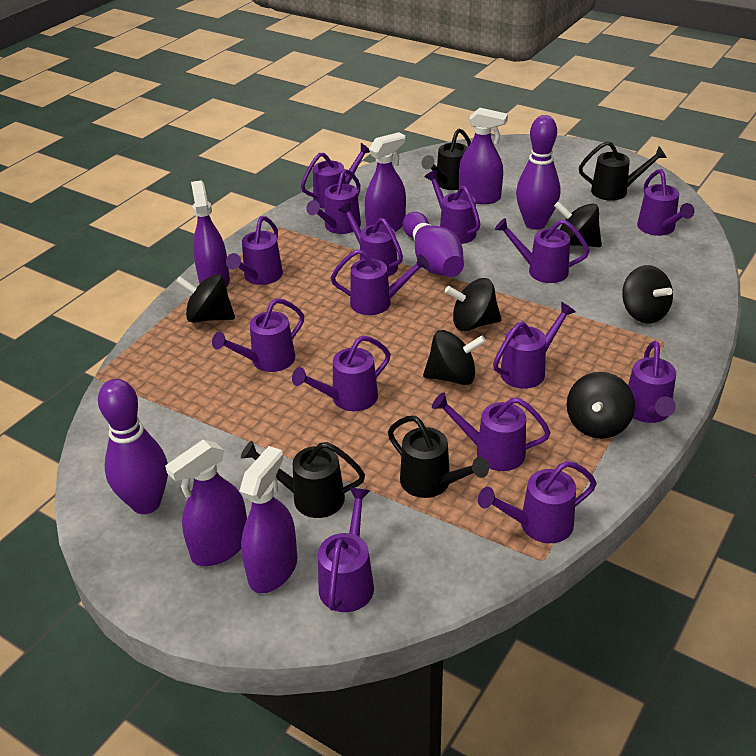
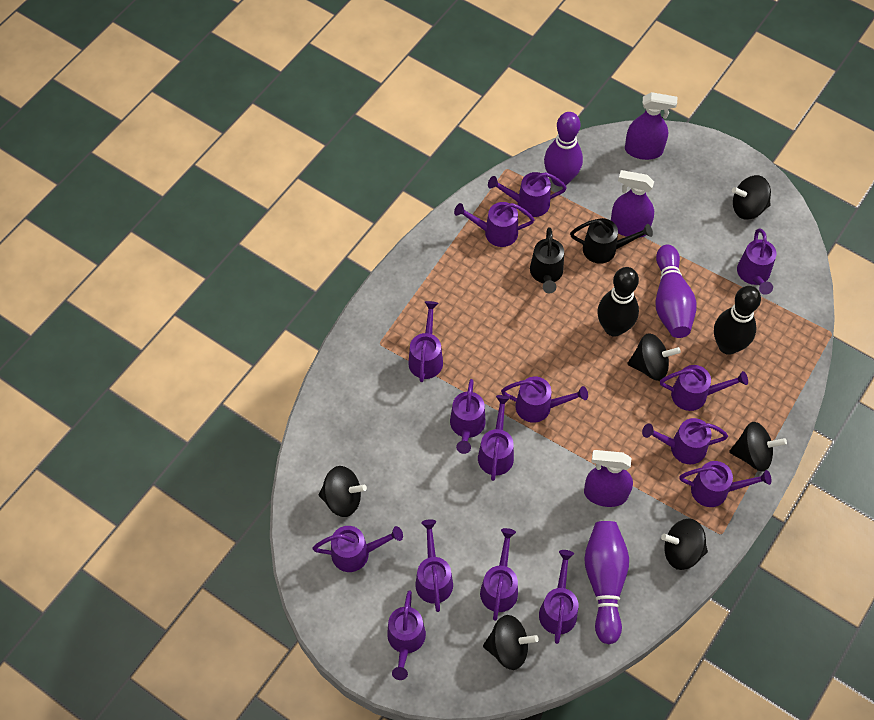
black bowling pin: 0 -> 2
black watering can: 4 -> 2
purple spray bottle: 5 -> 3

